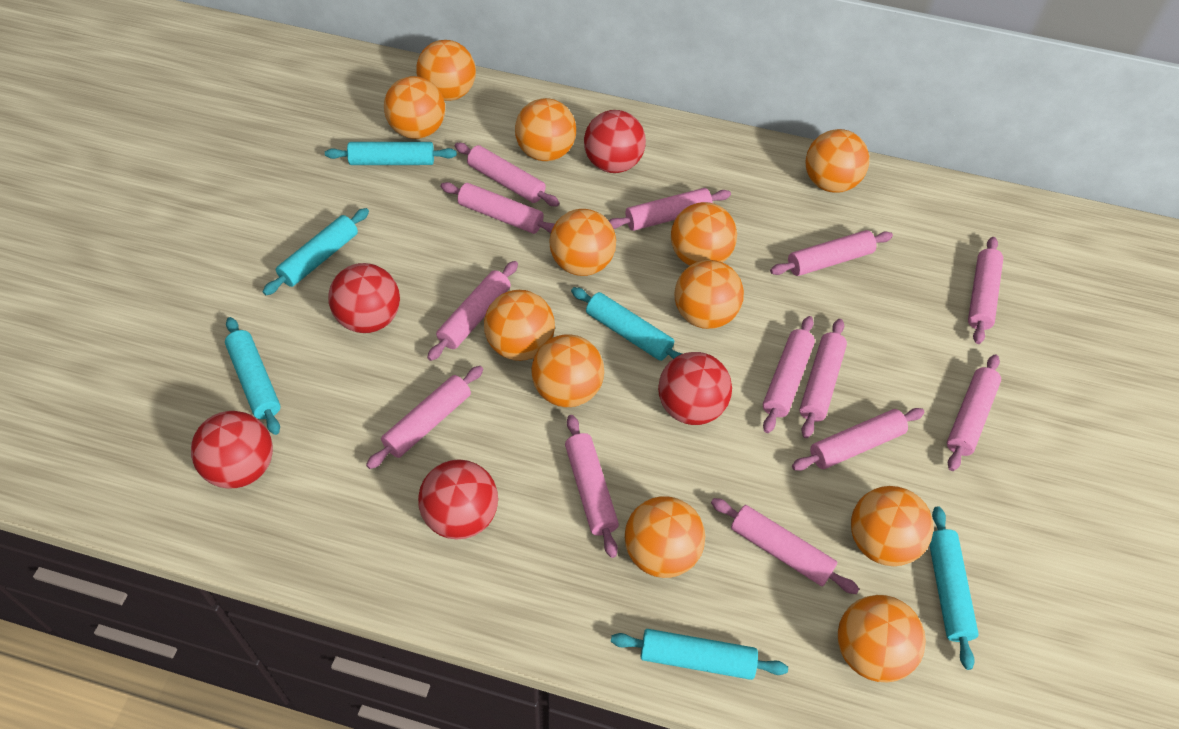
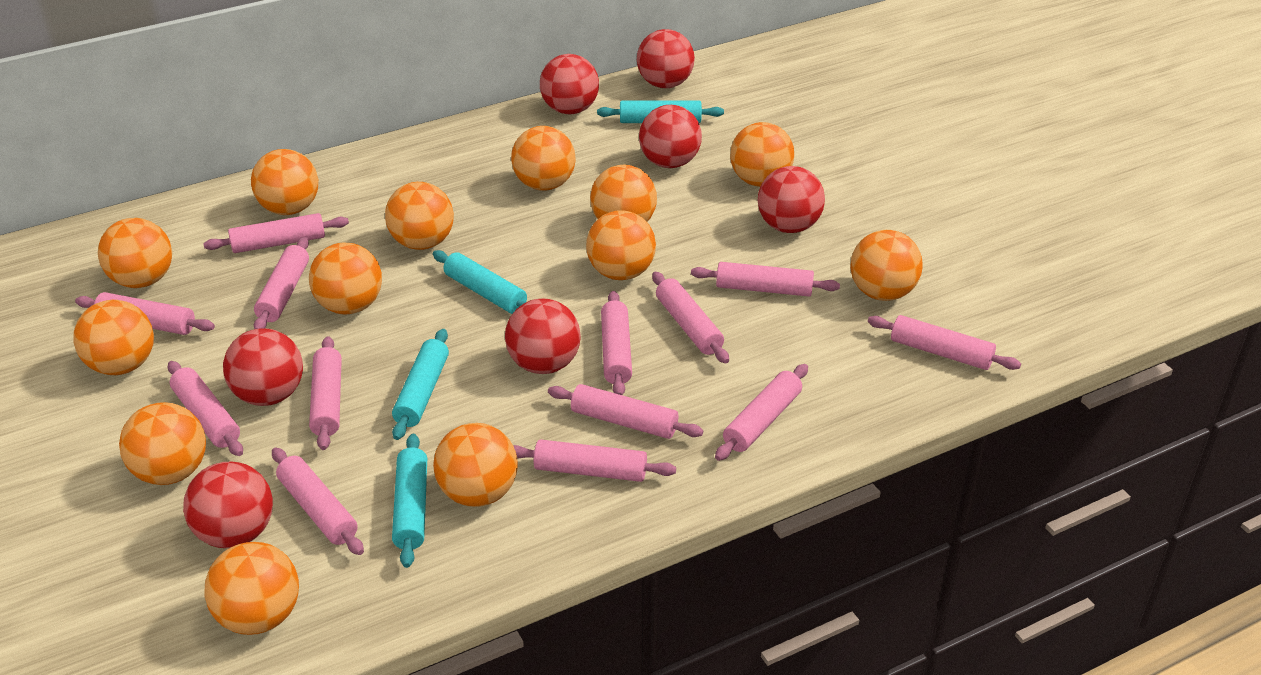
orange ball: 12 -> 13
red ball: 5 -> 7
turquoise rolling pin: 6 -> 4

